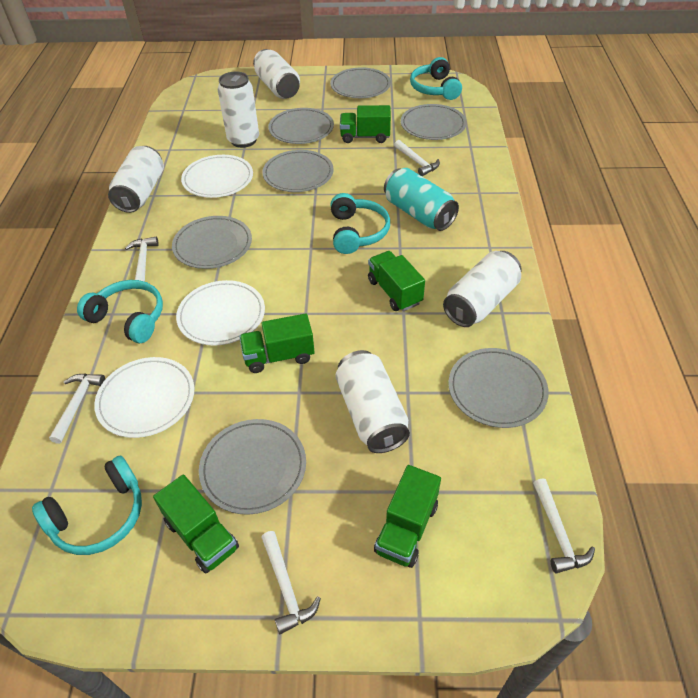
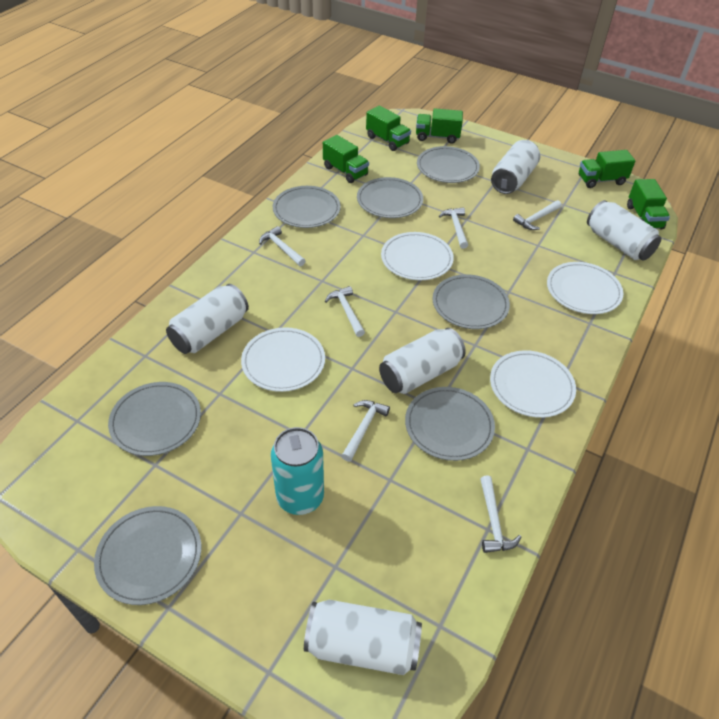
turquoise headphones: 4 -> 0
white hammer: 5 -> 6
white plate: 3 -> 4

